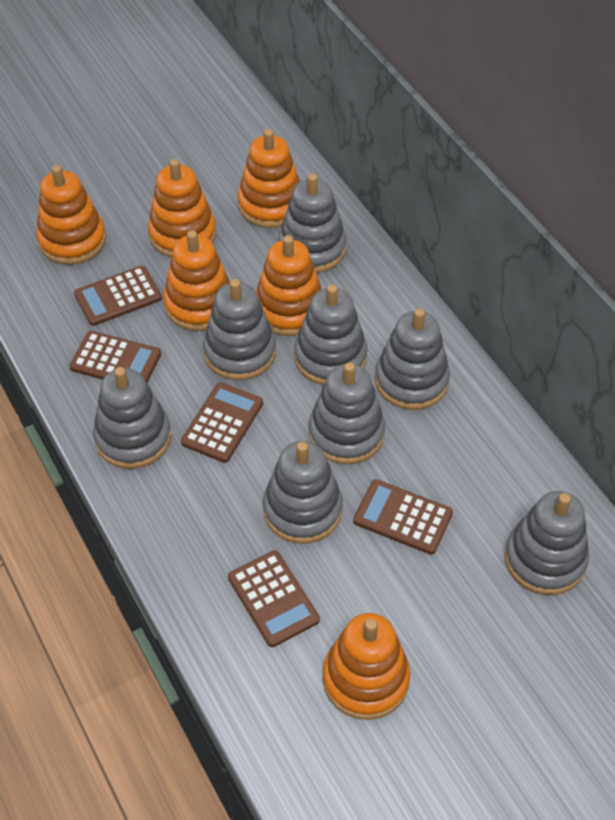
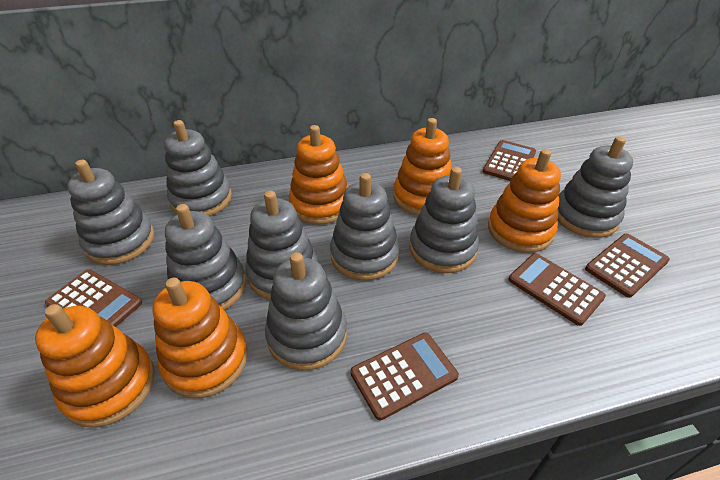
orange stacking toy: 6 -> 5

